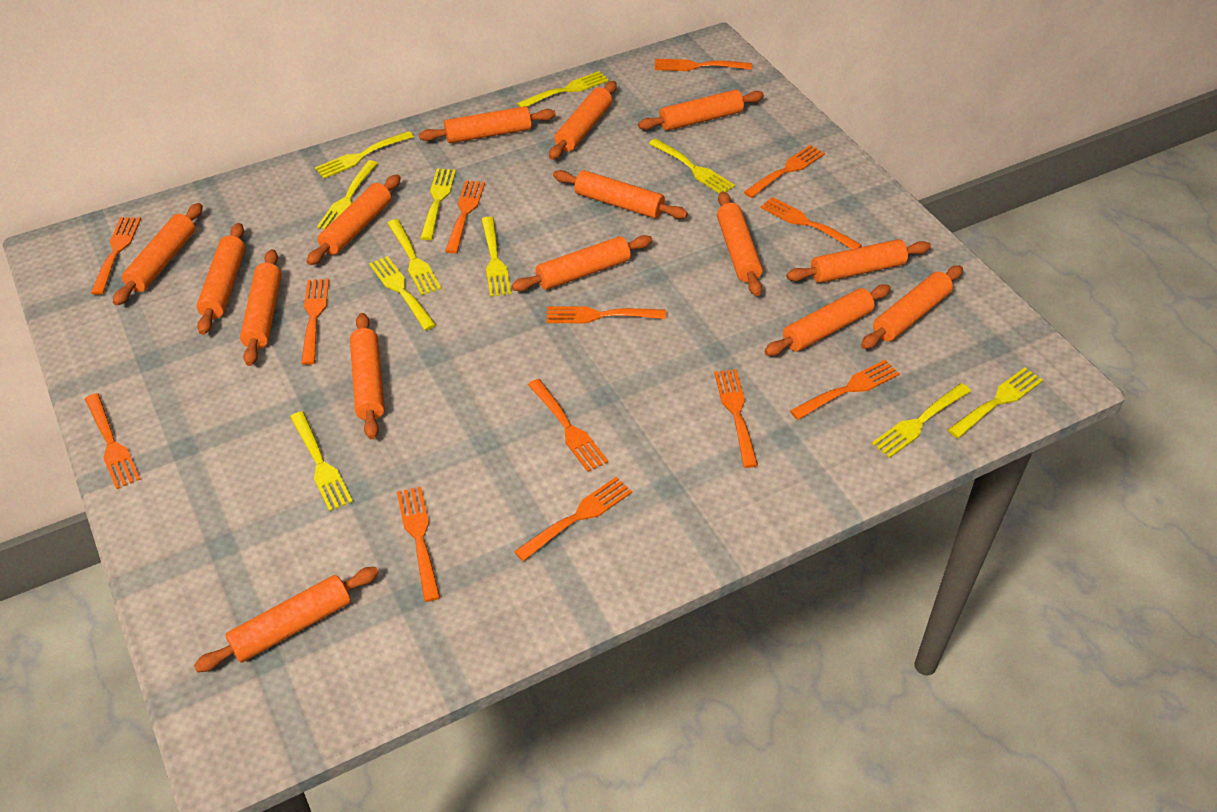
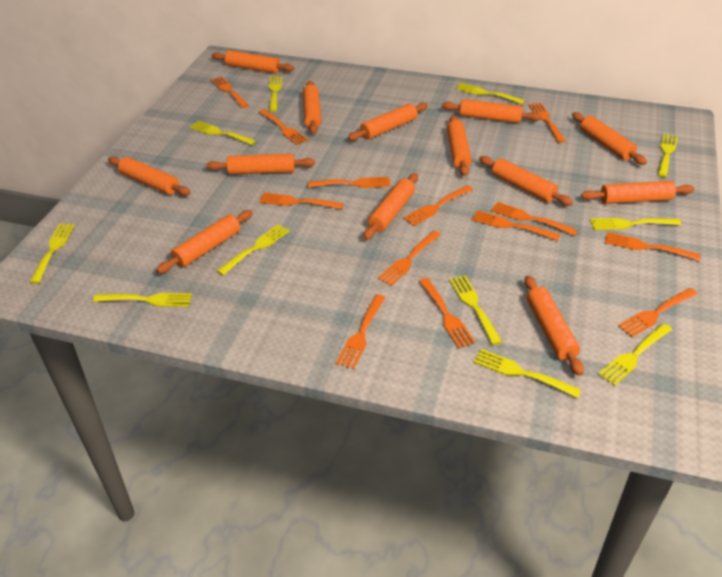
orange rolling pin: 15 -> 13

